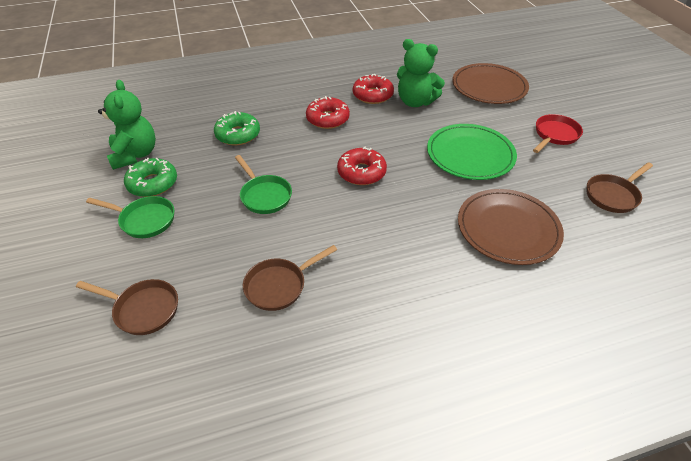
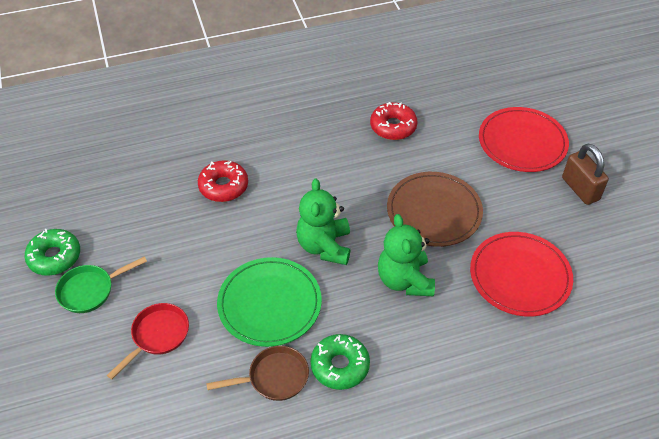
brown padlock: 0 -> 1
brown pan: 3 -> 1
brown plate: 2 -> 1
green pan: 2 -> 1
red donut: 3 -> 2
red plate: 0 -> 2

